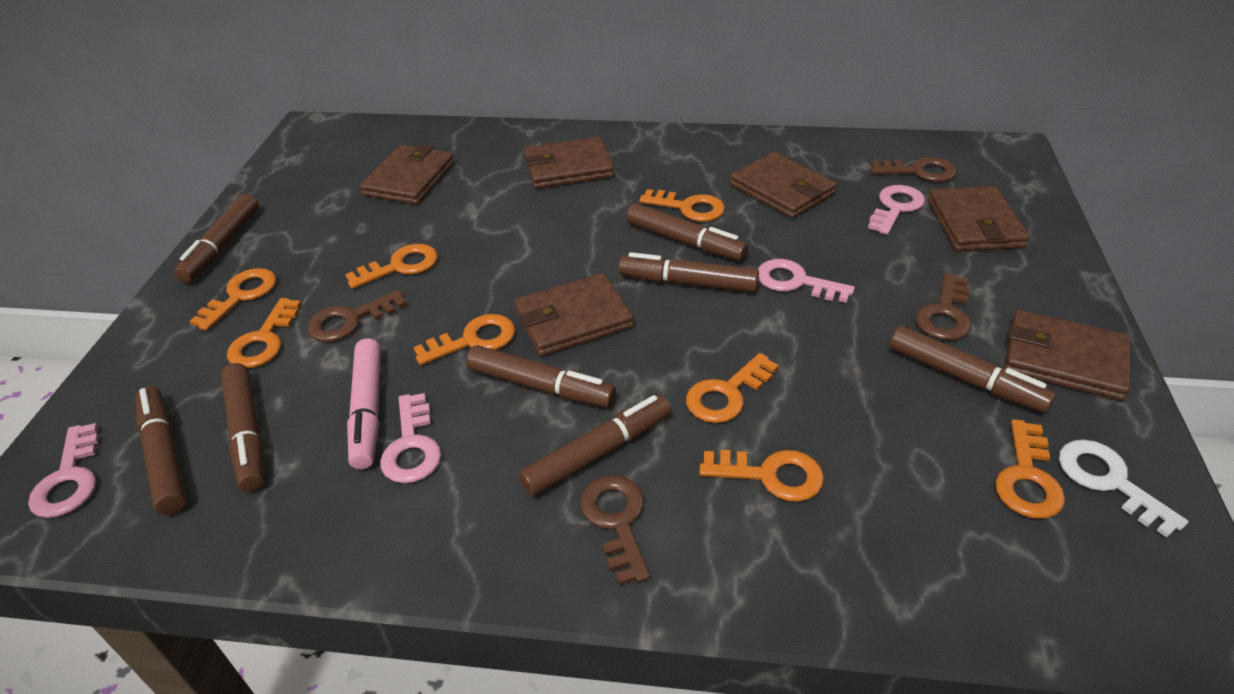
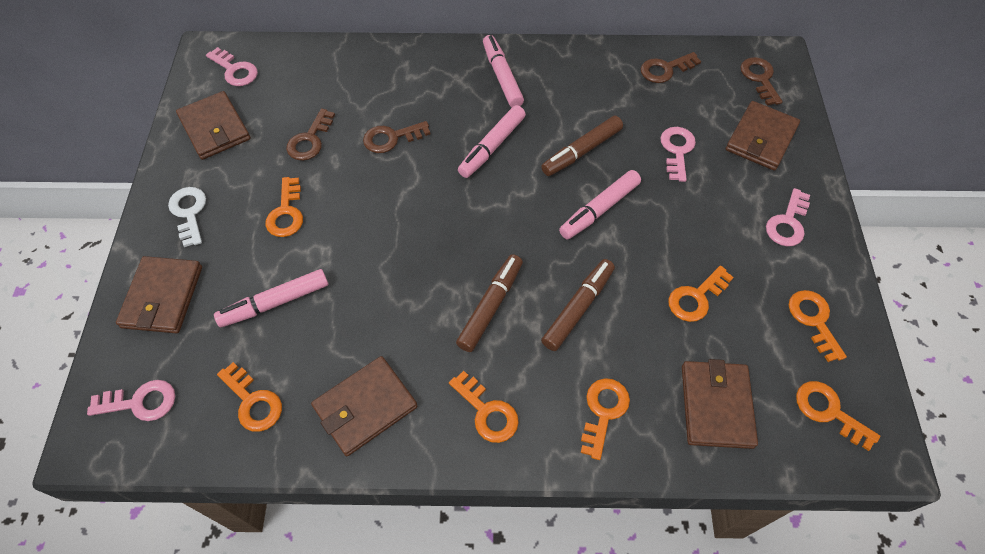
brown marker: 8 -> 3
brown wallet: 6 -> 5
orange key: 8 -> 7
pink marker: 1 -> 4

